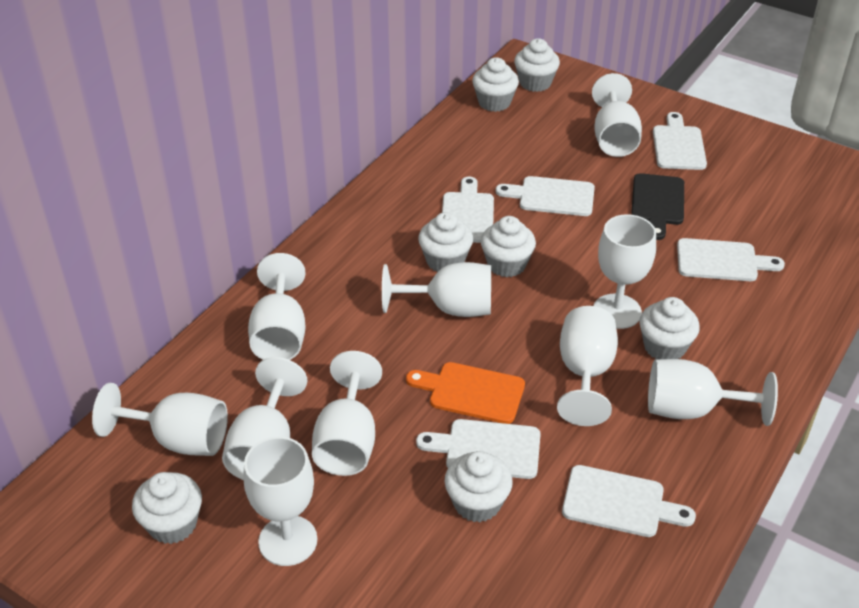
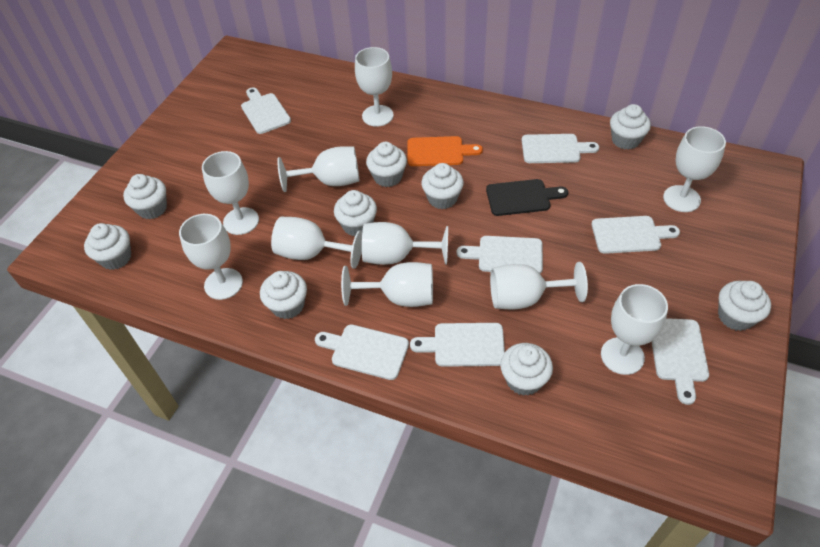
white cupcake: 7 -> 9
white cutting board: 6 -> 7

